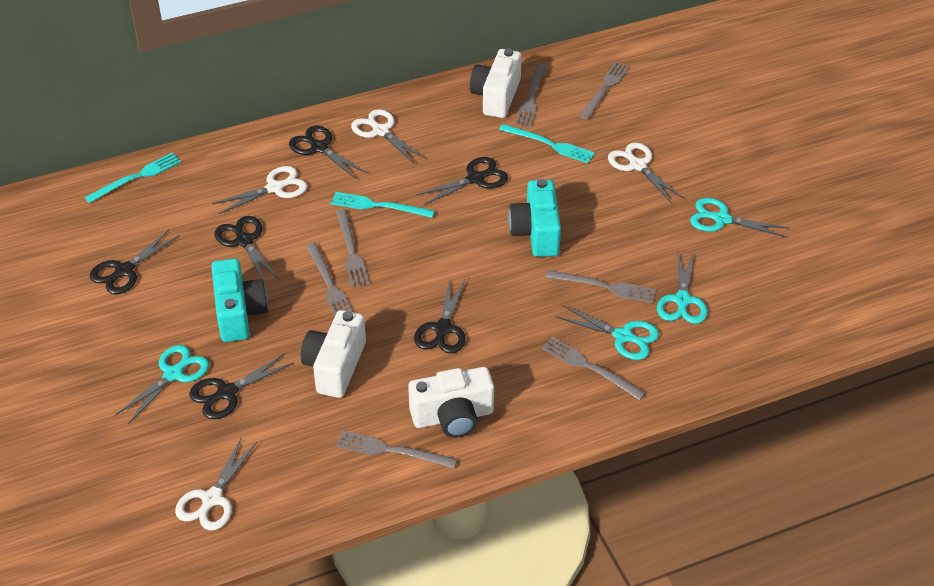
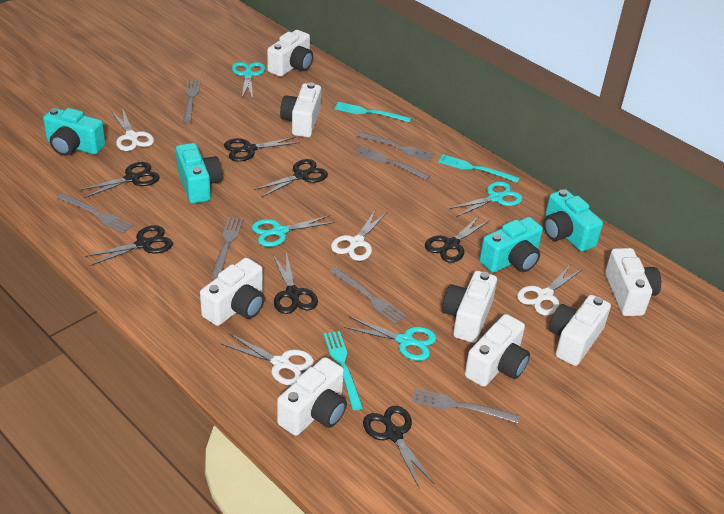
black scissors: 6 -> 7
turquoise camera: 2 -> 4
white camera: 3 -> 8

